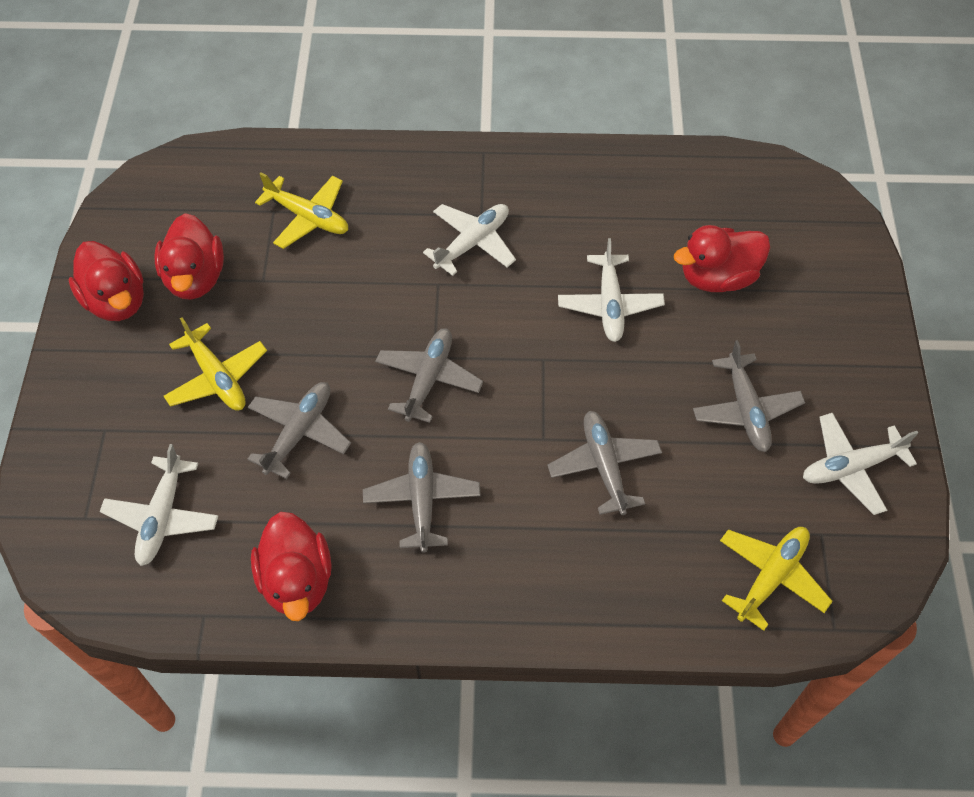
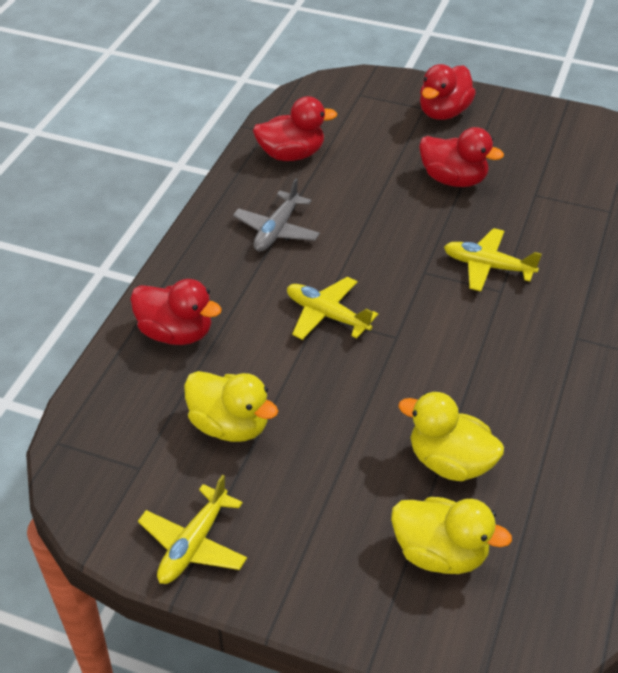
grey plane: 5 -> 1
white plane: 4 -> 0
yellow duck: 0 -> 3

